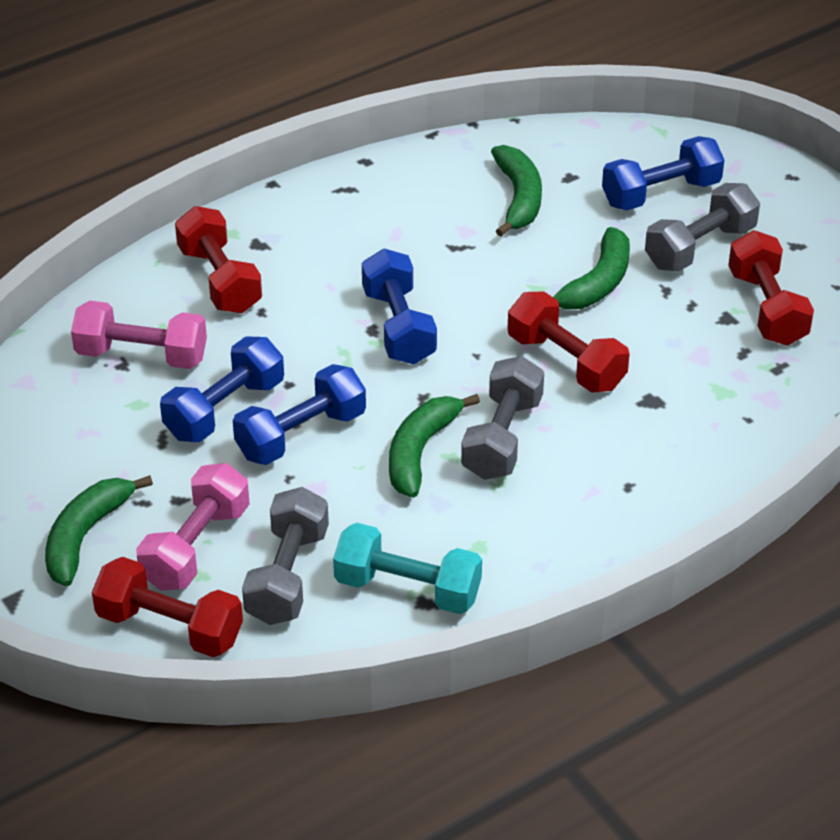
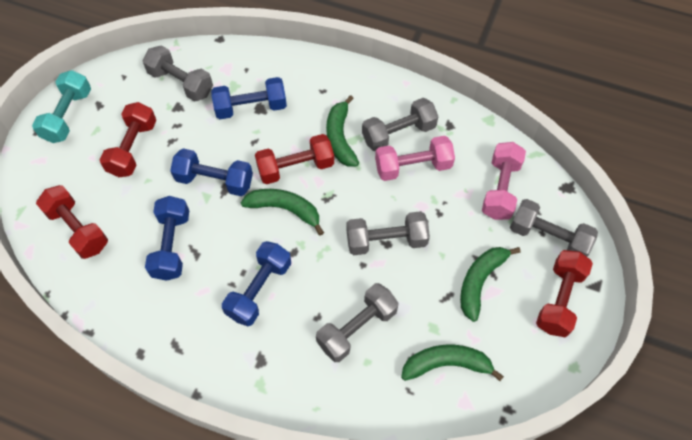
grey dumbbell: 3 -> 5

